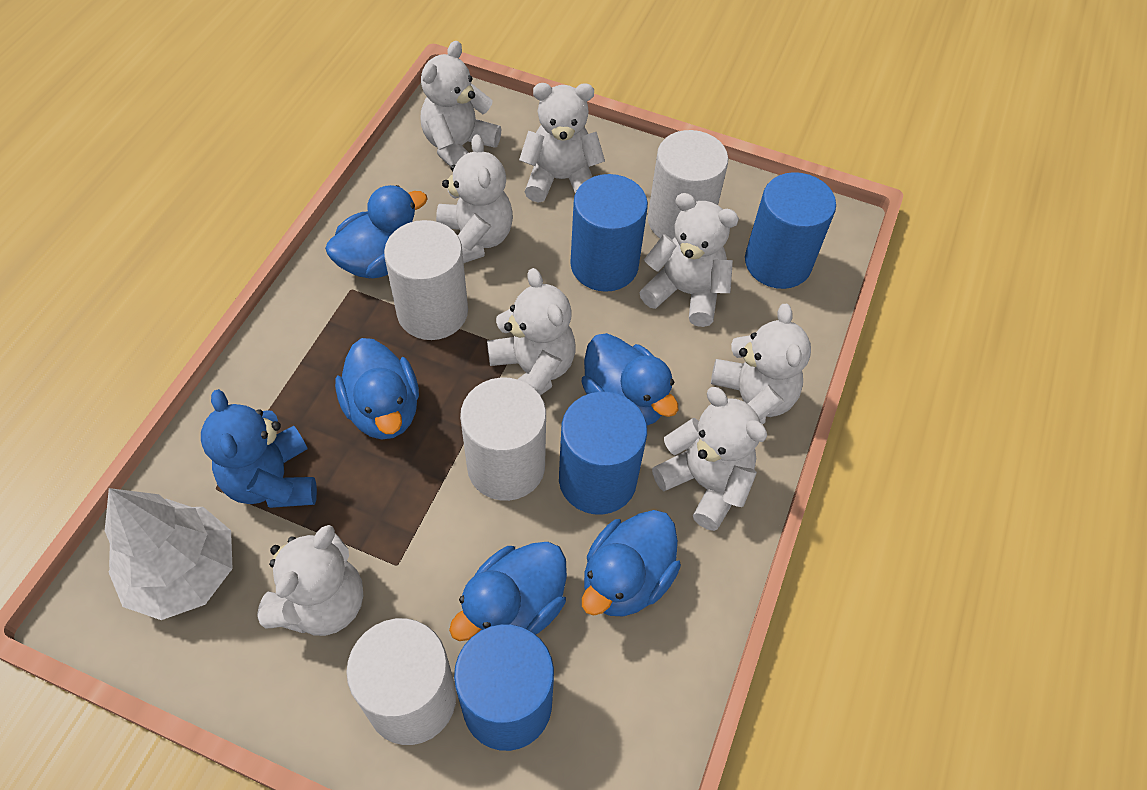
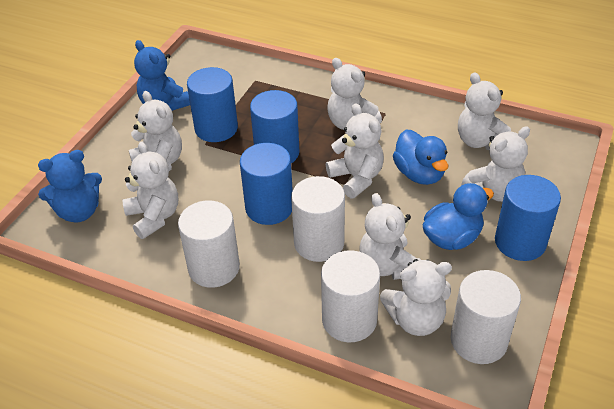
blue duck: 5 -> 2
blue teddy bear: 1 -> 2
white tree: 1 -> 0

